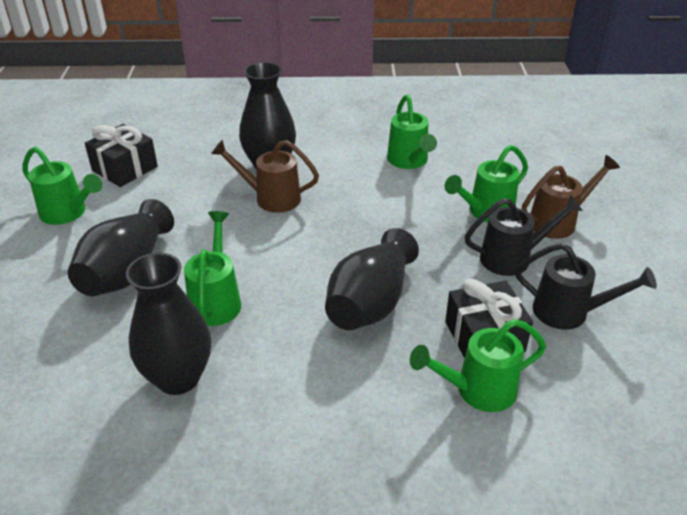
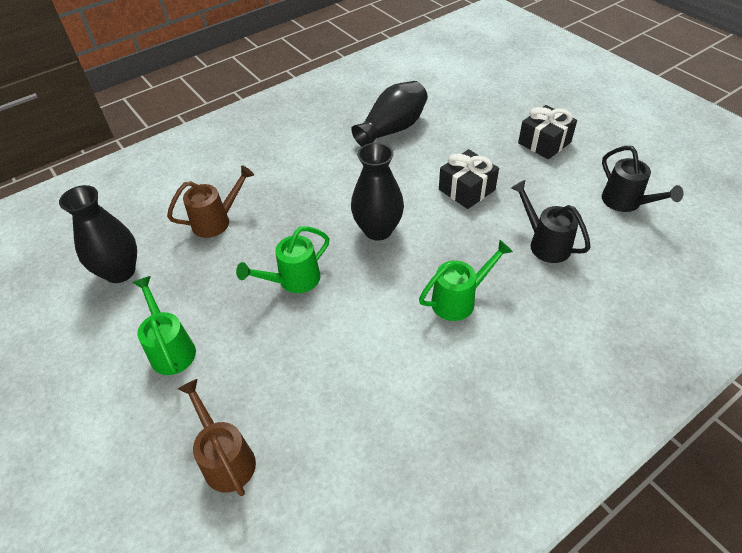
black vase: 4 -> 3
green watering can: 5 -> 3

